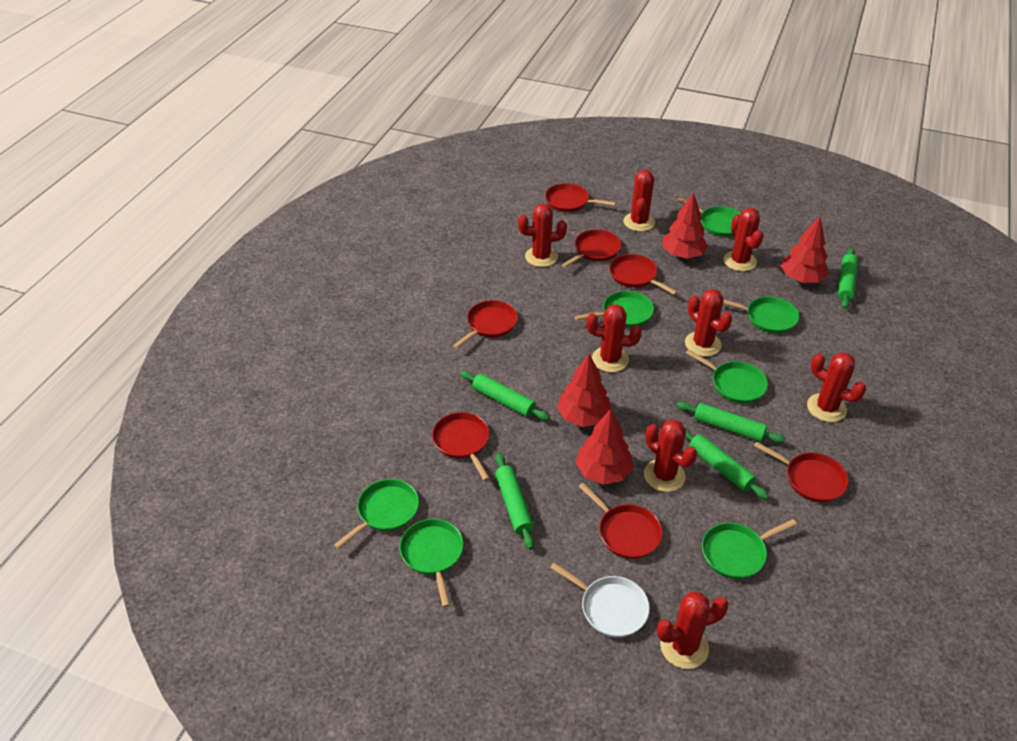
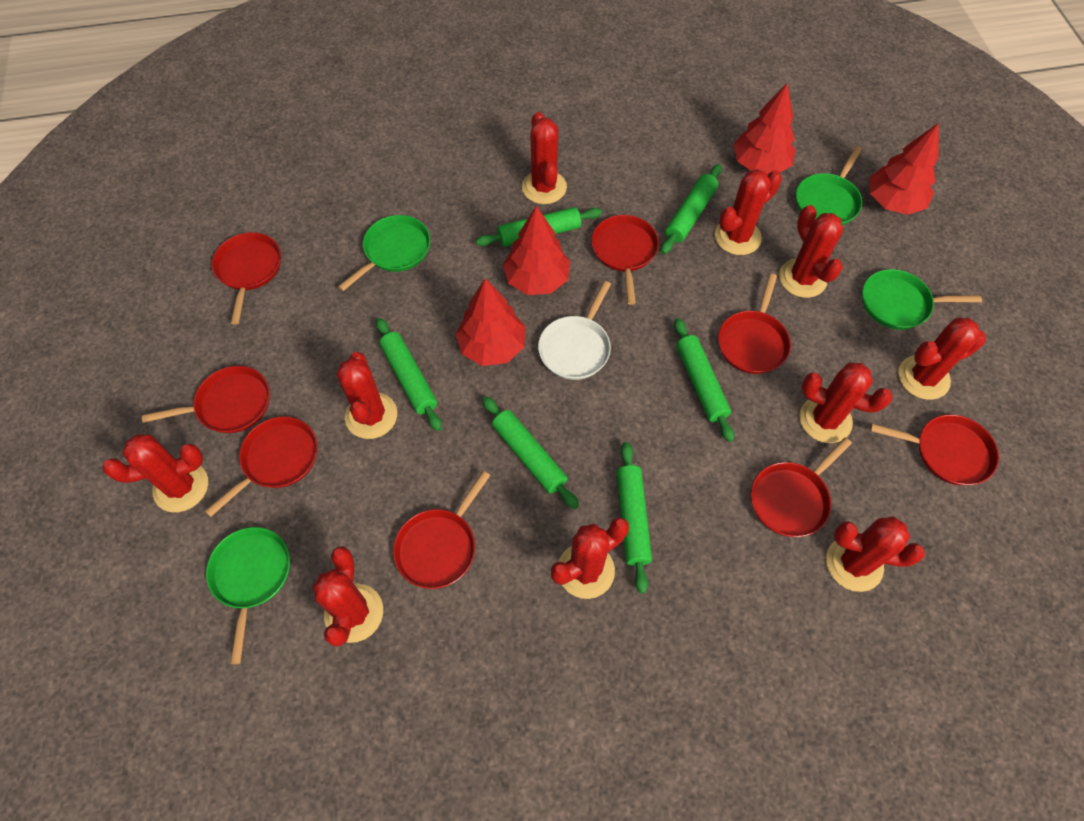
green pan: 7 -> 4
green rolling pin: 5 -> 6
red cactus: 8 -> 10
red pan: 7 -> 8

